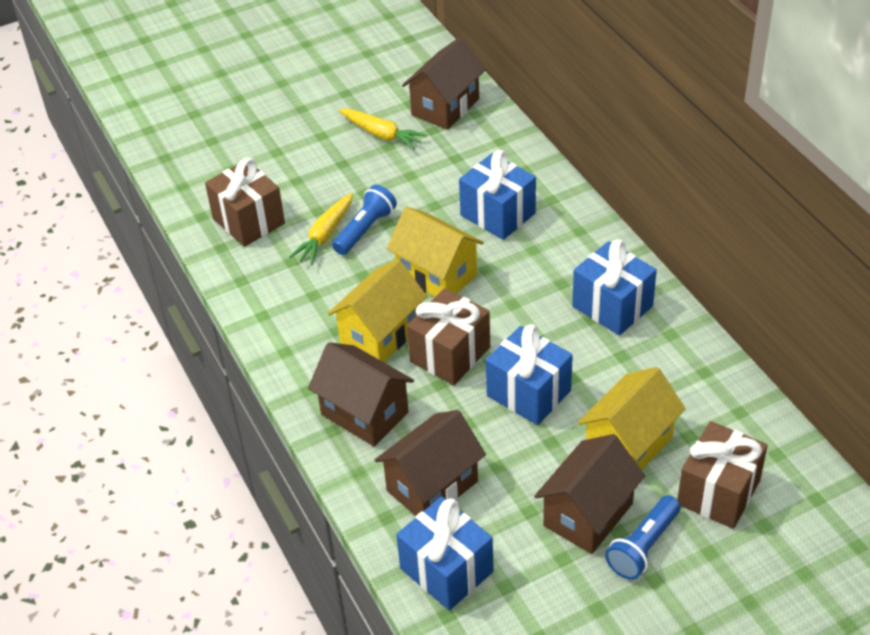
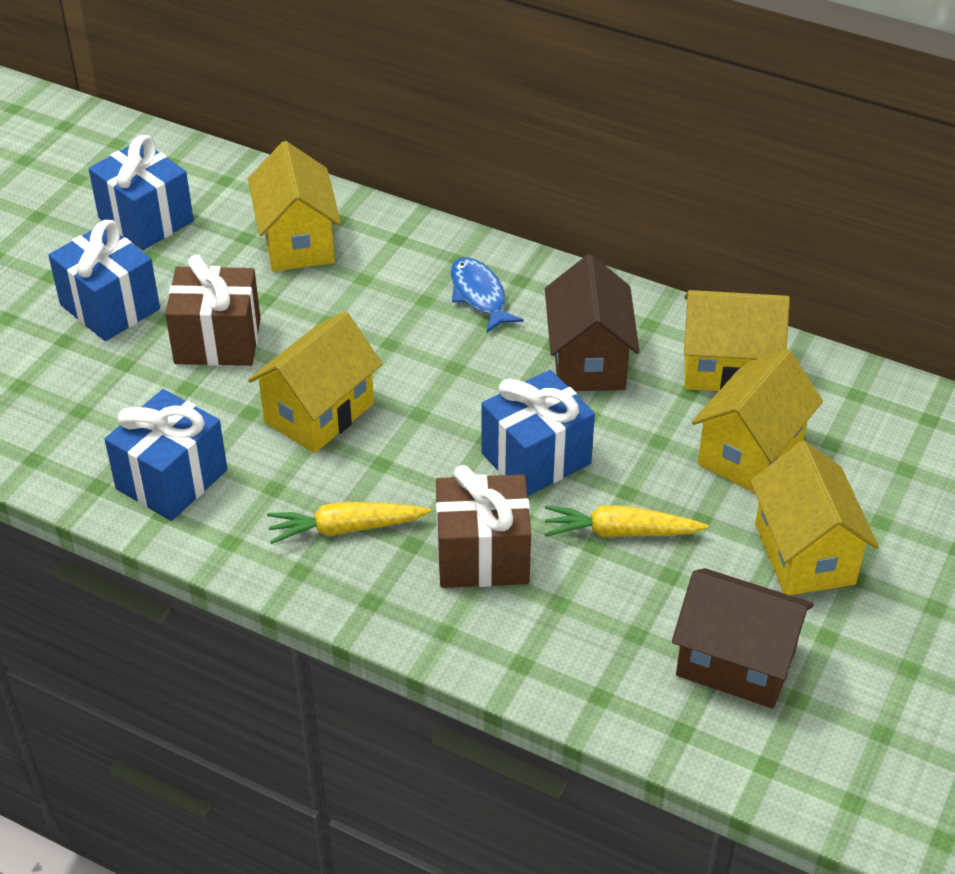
blue fish: 0 -> 1
blue flashlight: 2 -> 0
brown gift: 3 -> 2
brown house: 4 -> 2
yellow house: 3 -> 5

